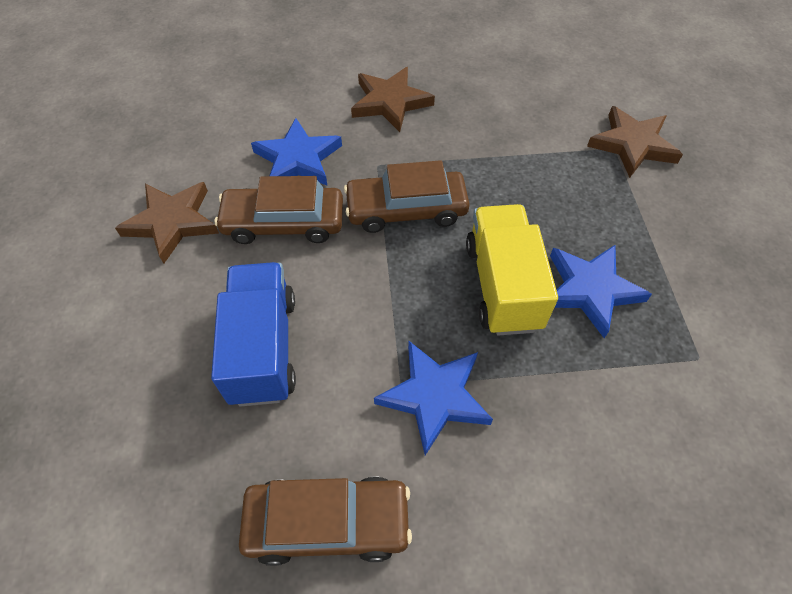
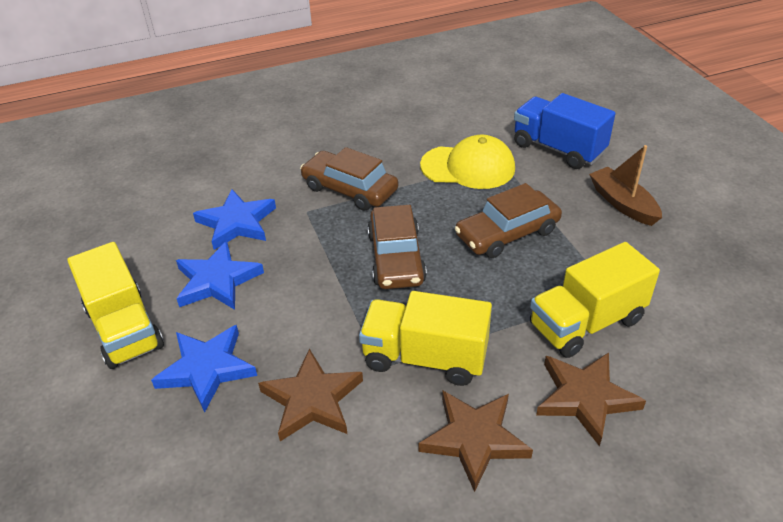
brown boat: 0 -> 1
yellow cap: 0 -> 1
yellow truck: 1 -> 3

